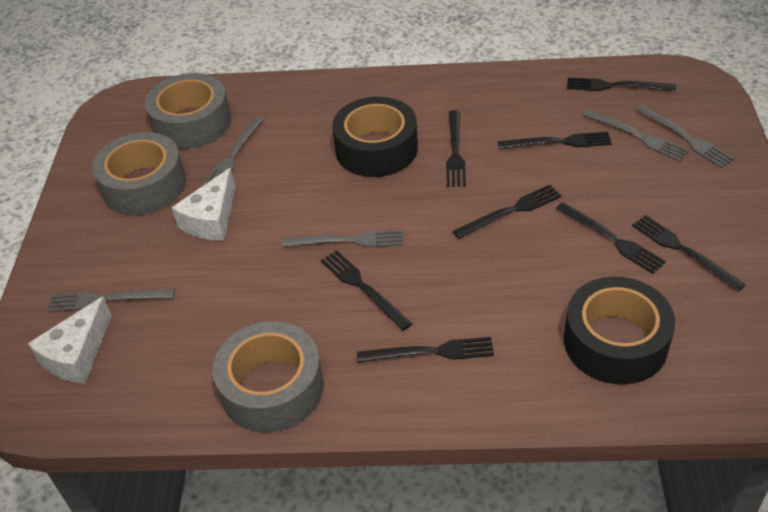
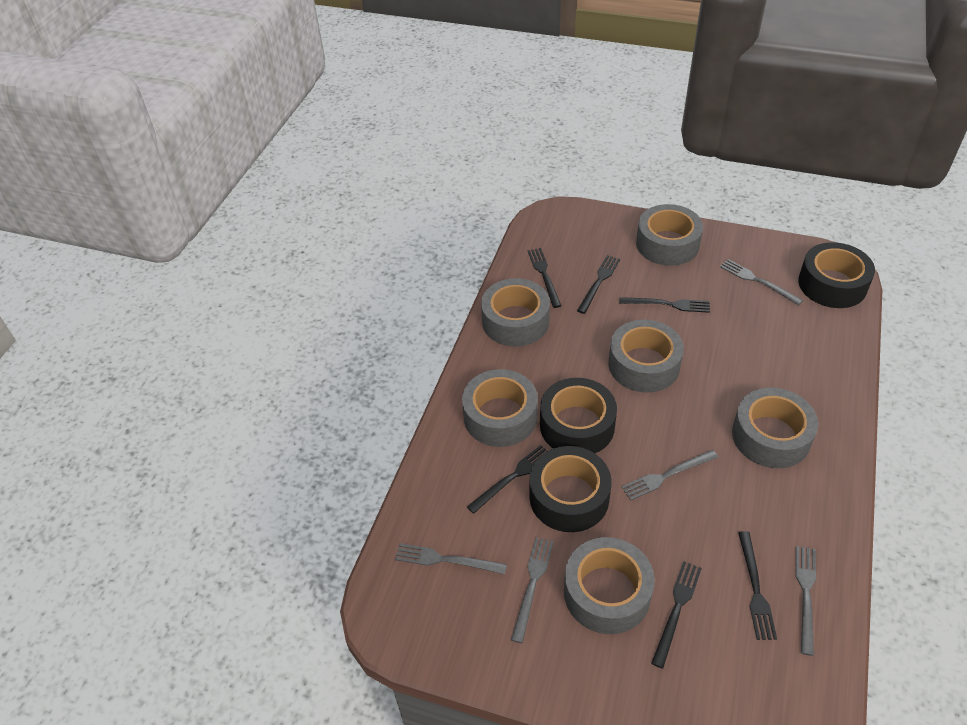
black fork: 8 -> 6
black tape: 2 -> 3
grey tape: 3 -> 6
white cheese: 2 -> 0

